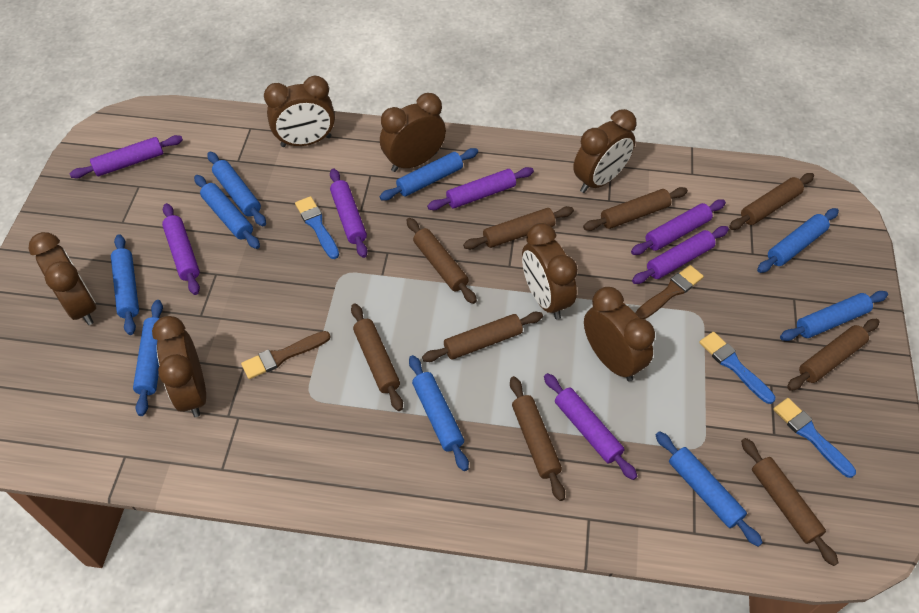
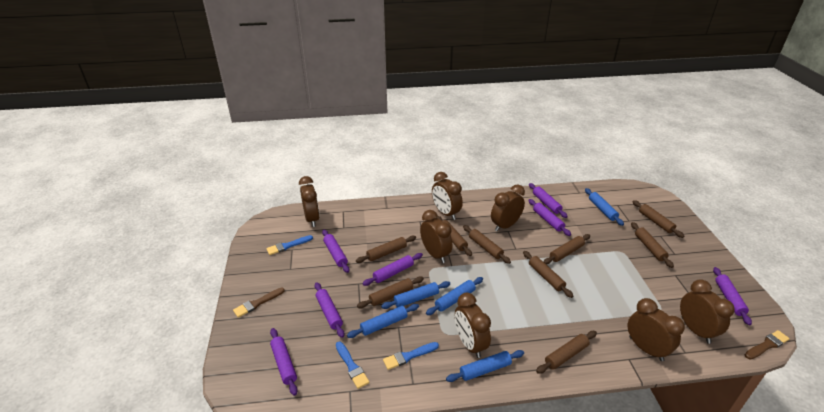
blue rolling pin: 9 -> 5

